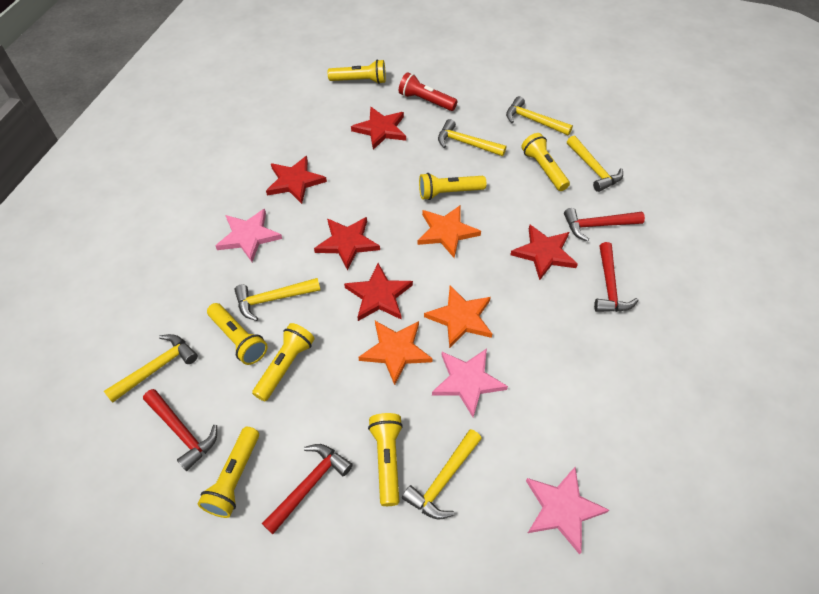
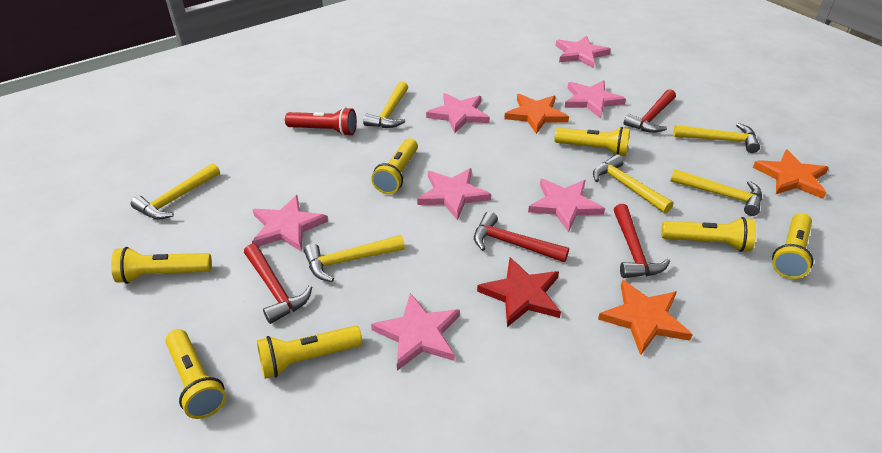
pink star: 3 -> 7
red star: 5 -> 1

